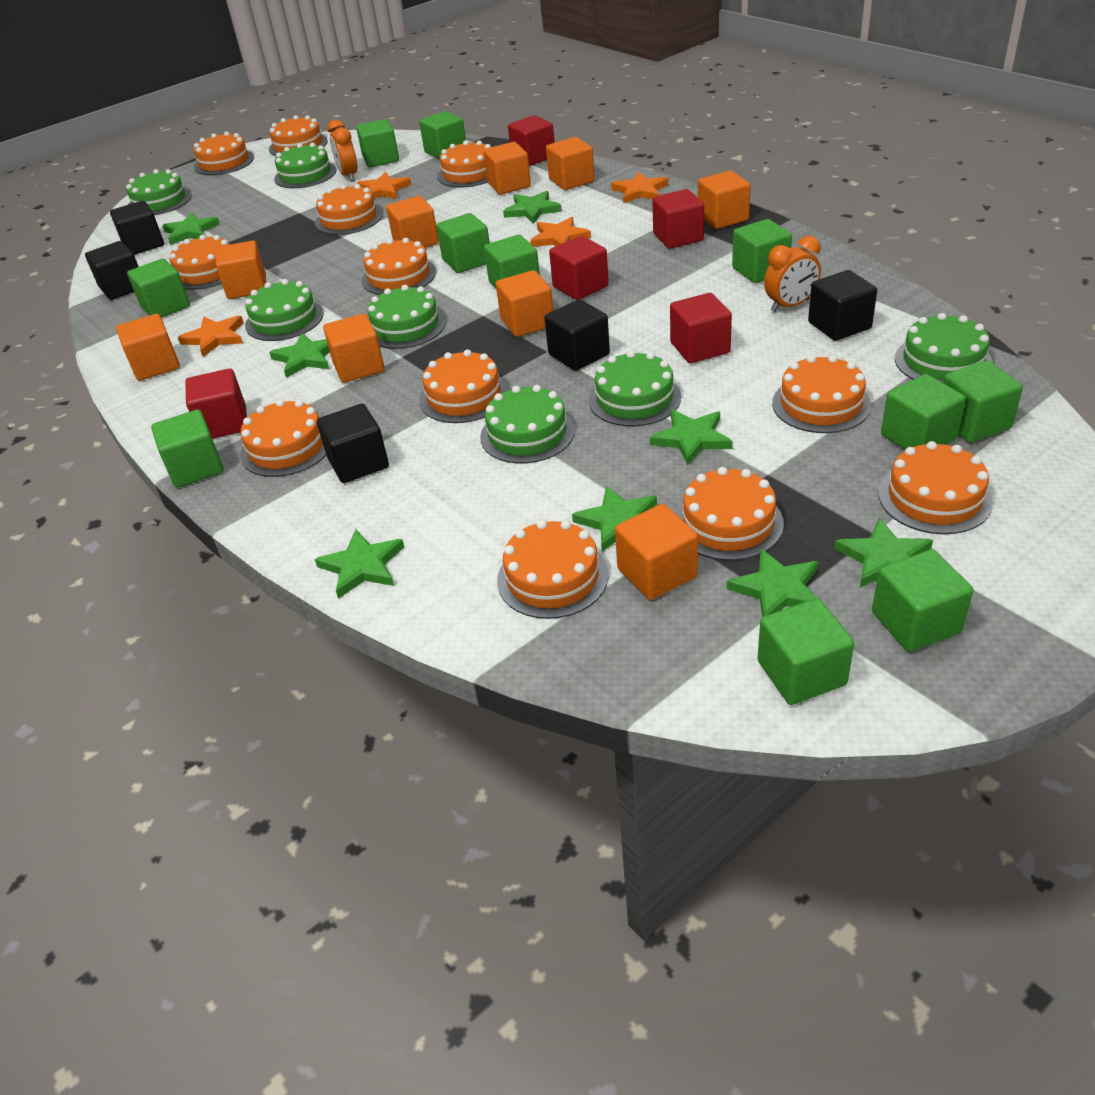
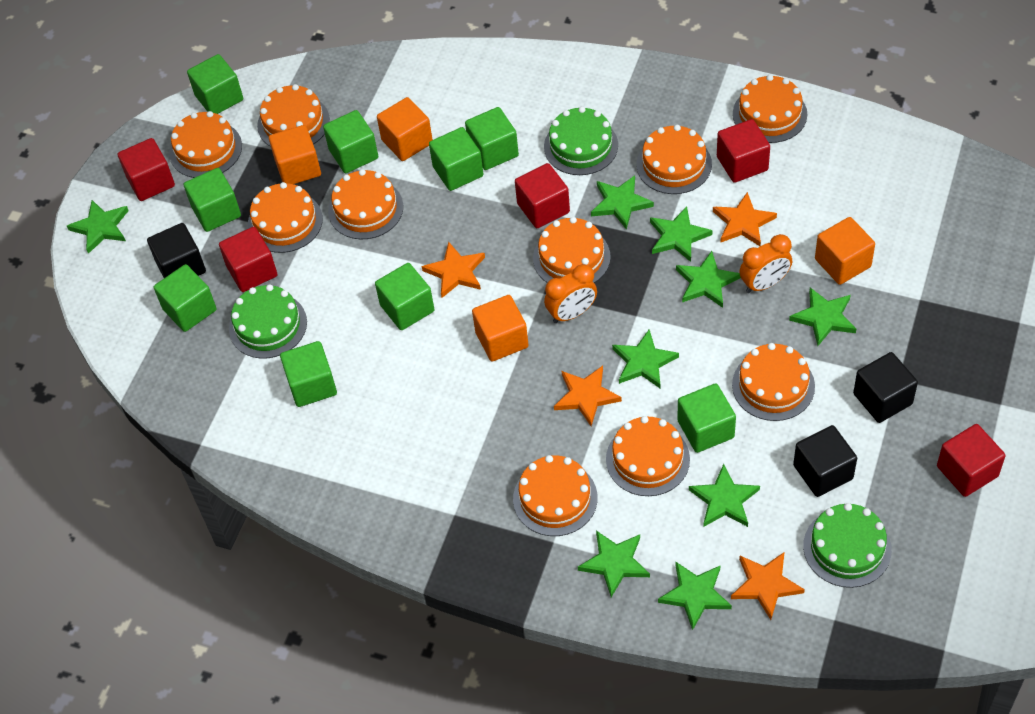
black cube: 5 -> 3
green cake: 7 -> 3
green cube: 11 -> 9
green star: 8 -> 9
orange cake: 12 -> 10
orange cube: 9 -> 4

